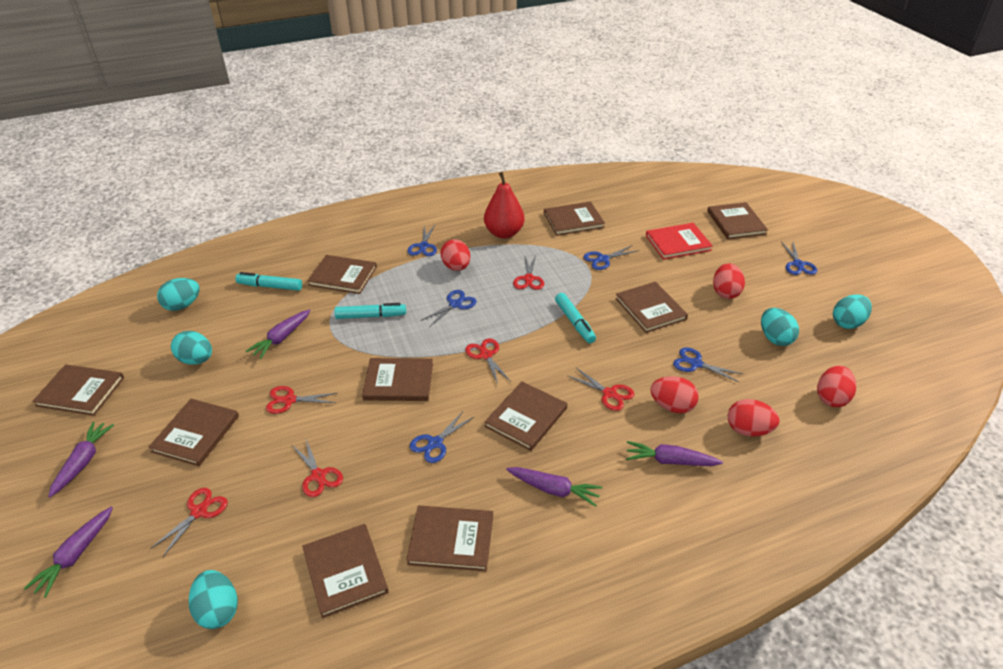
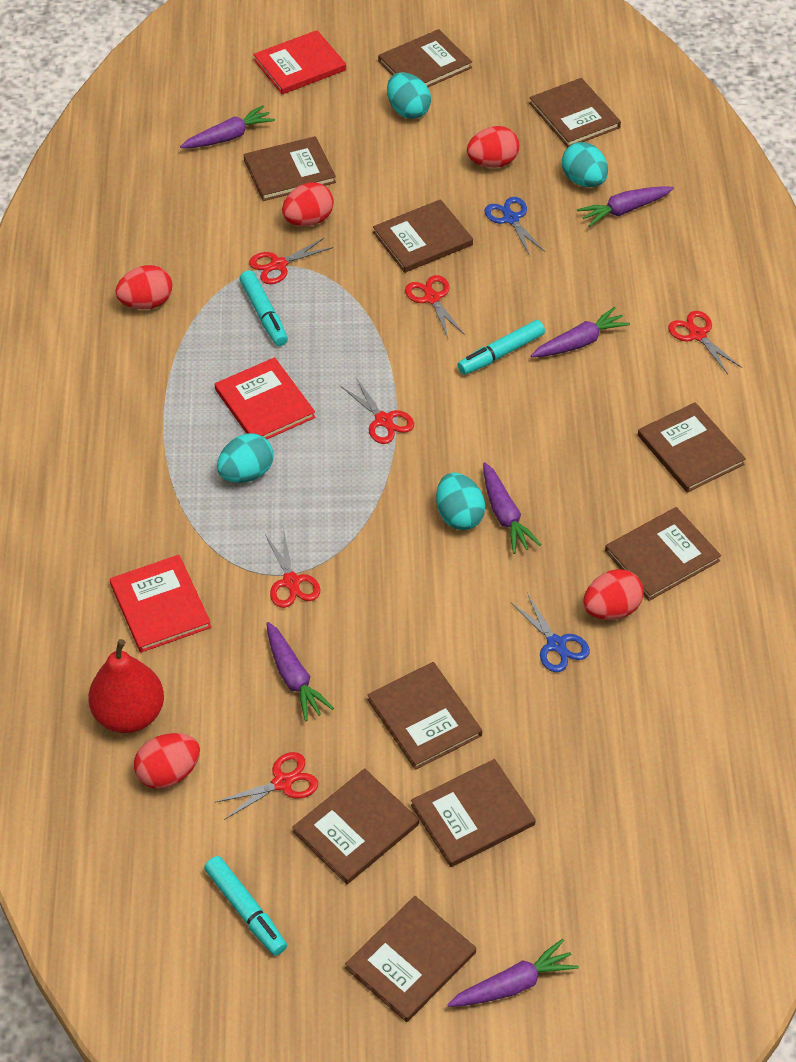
blue scissors: 6 -> 2
purple carrot: 5 -> 6
red book: 1 -> 3
turquoise egg: 5 -> 4

